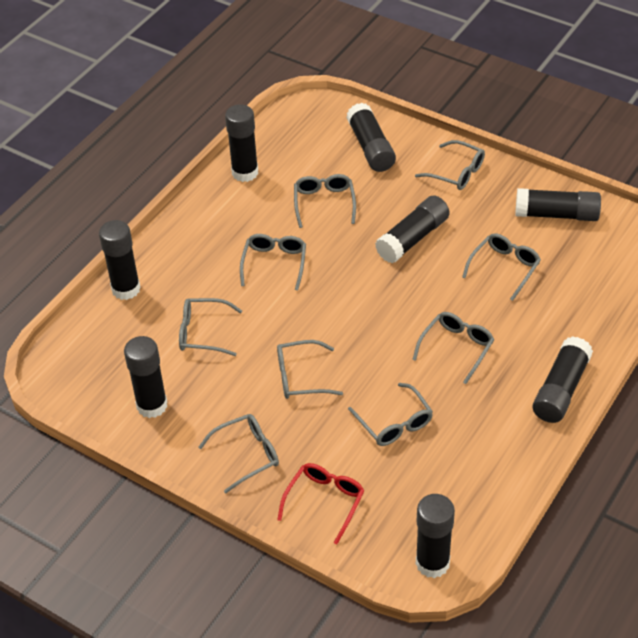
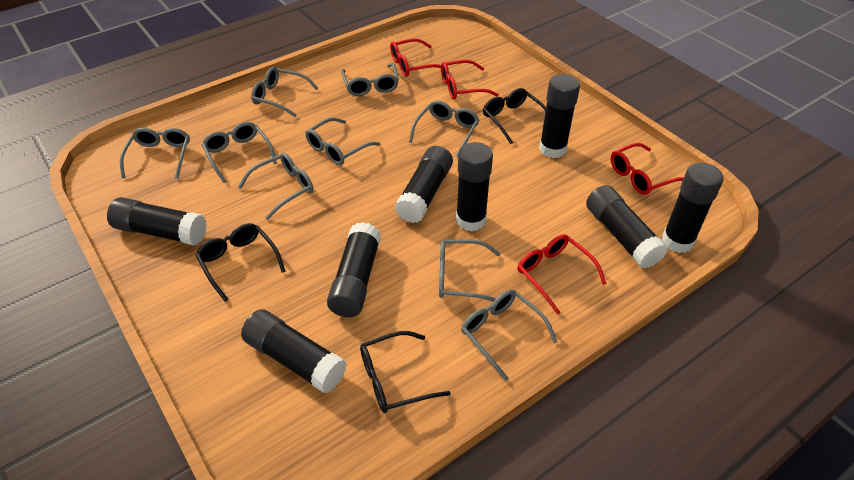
black glasses: 0 -> 3
red glasses: 1 -> 4

